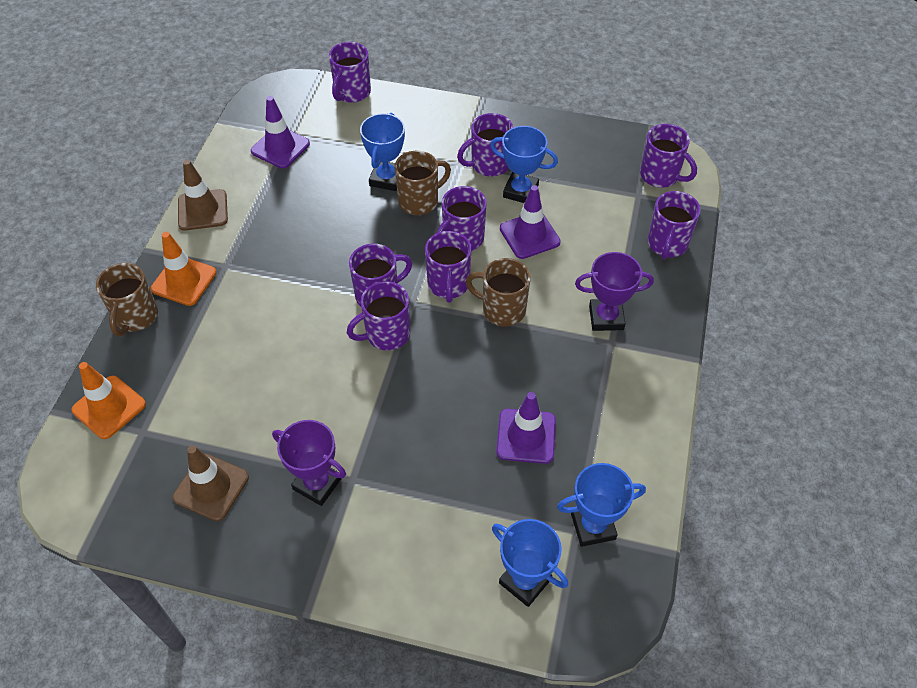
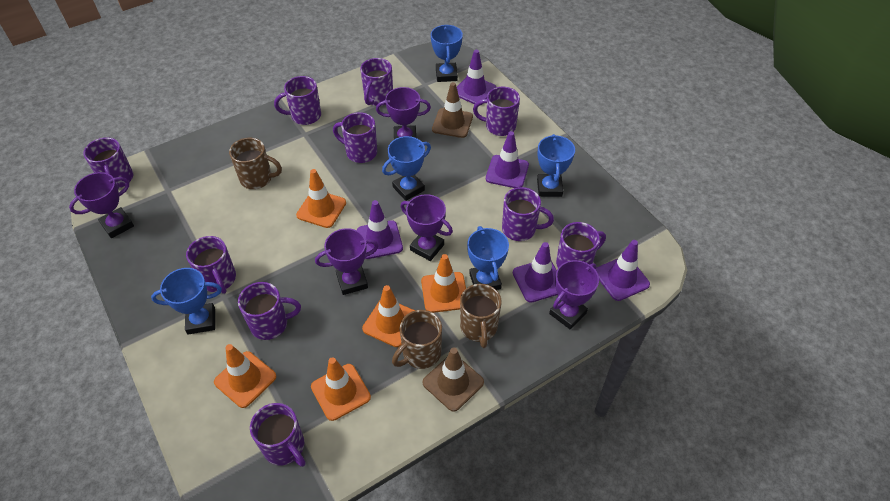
blue trophy: 4 -> 5
orange traffic cone: 2 -> 5
purple mug: 8 -> 10
purple traffic cone: 3 -> 5
purple trophy: 2 -> 5

